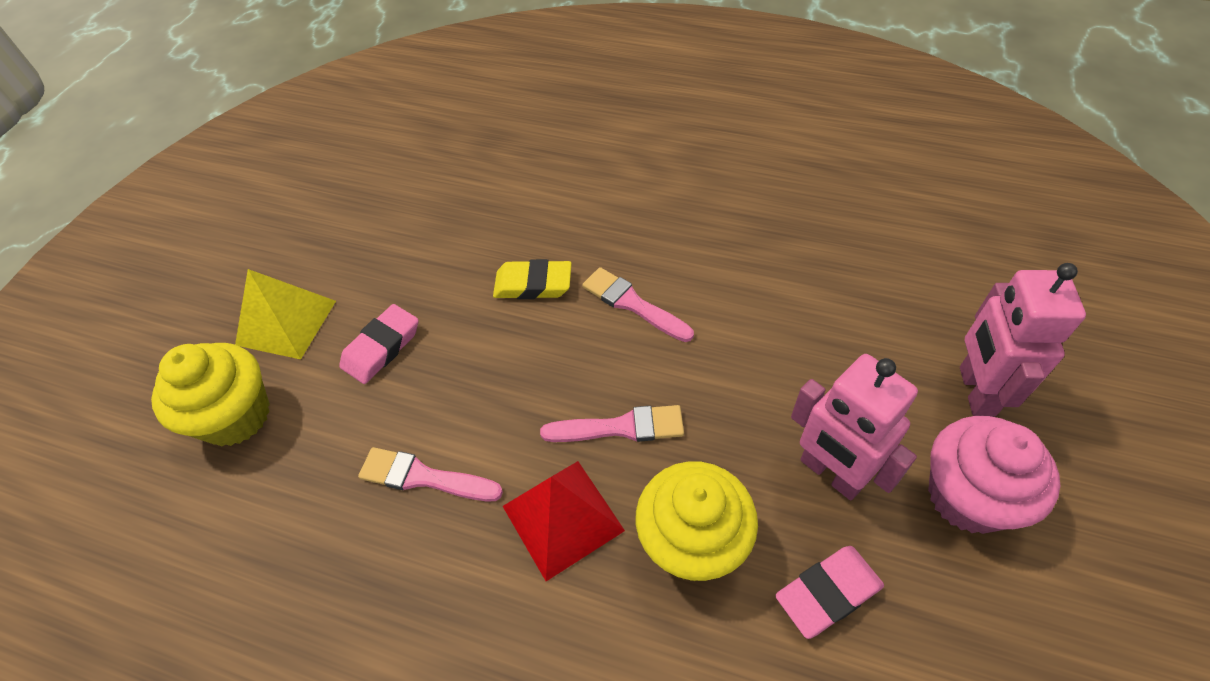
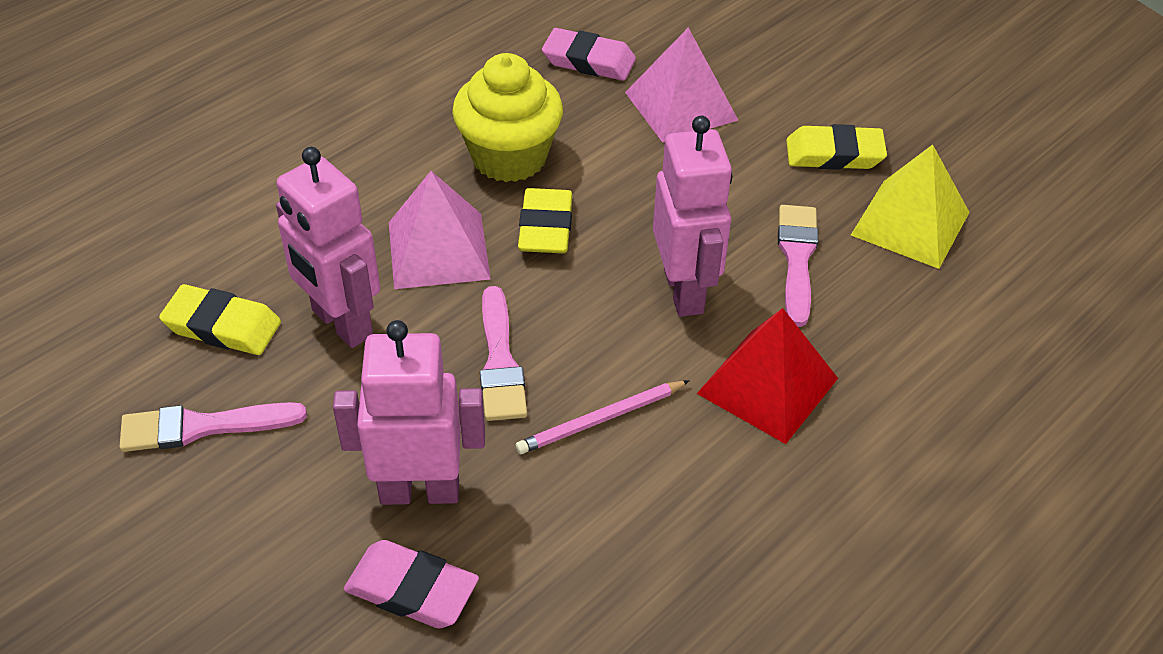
pink cupcake: 1 -> 0
pink pencil: 0 -> 1
pink pyramid: 0 -> 2
pink robot: 2 -> 3
yellow cupcake: 2 -> 1
yellow eraser: 1 -> 3

